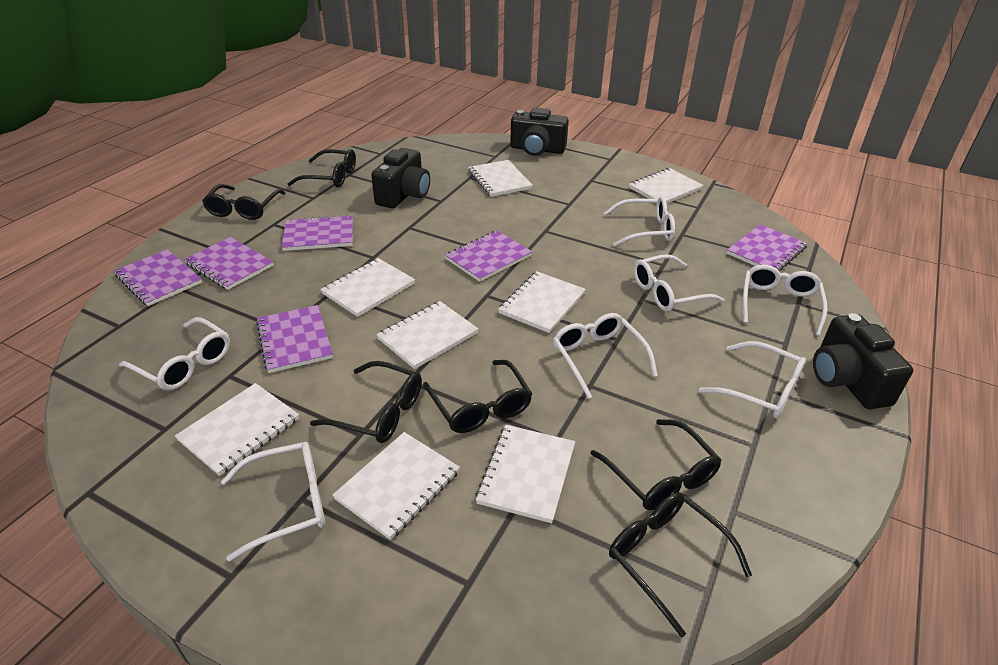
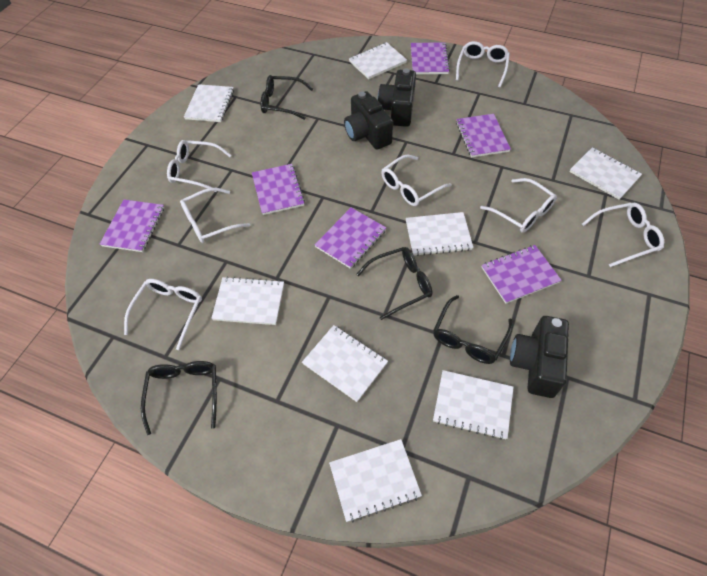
black glasses: 6 -> 4

